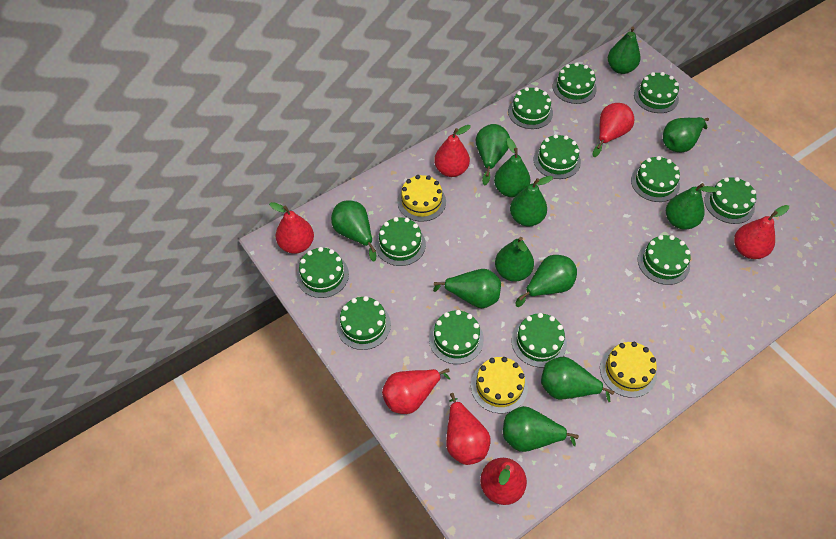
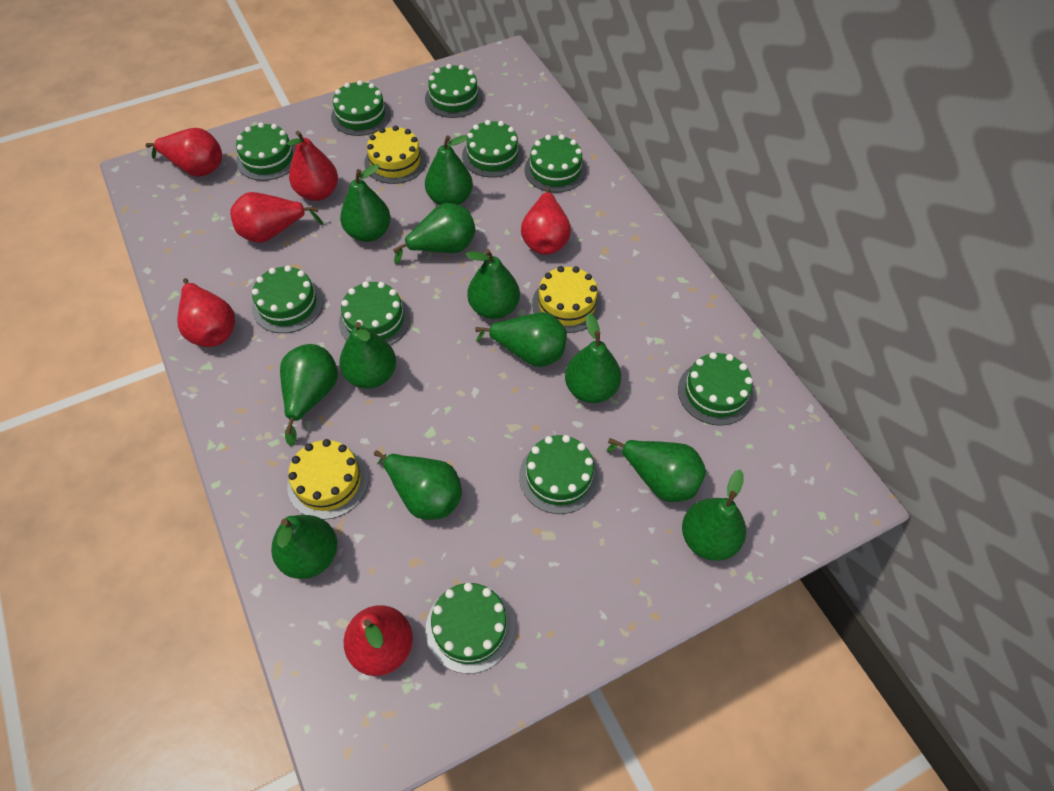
green cake: 12 -> 10
red pear: 7 -> 6

